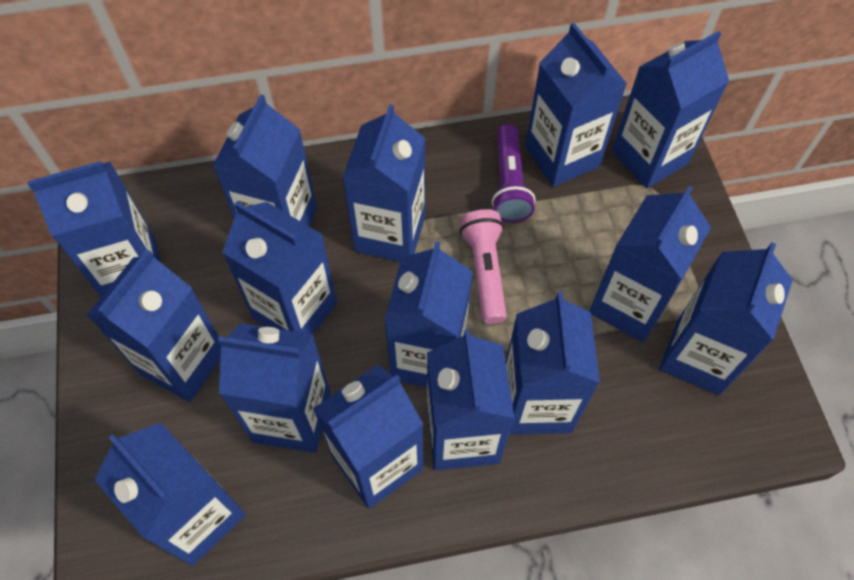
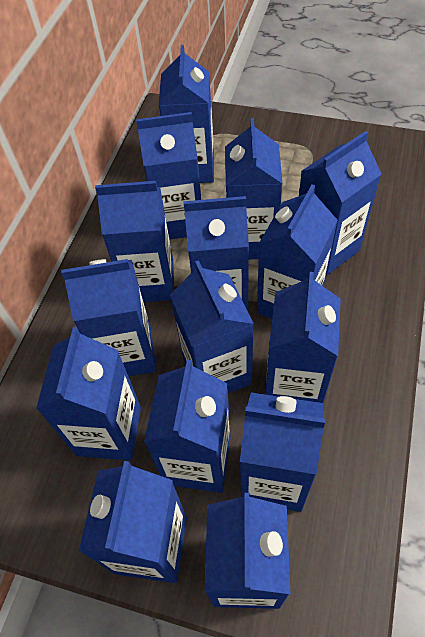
pink flashlight: 1 -> 0
purple flashlight: 1 -> 0

